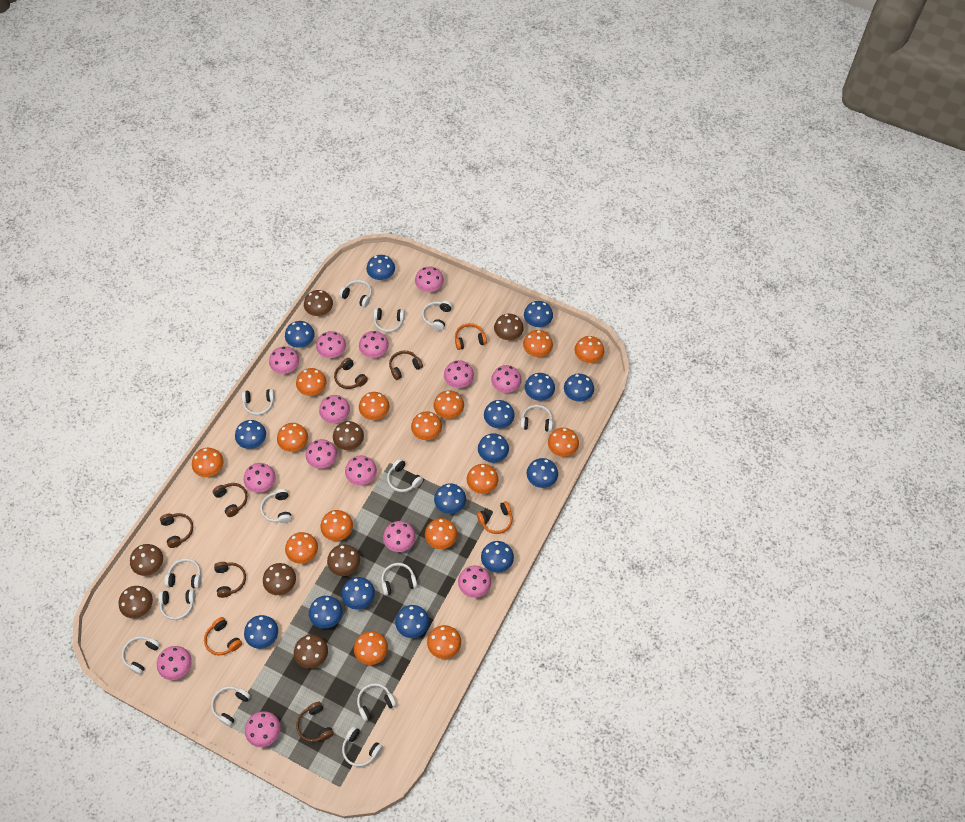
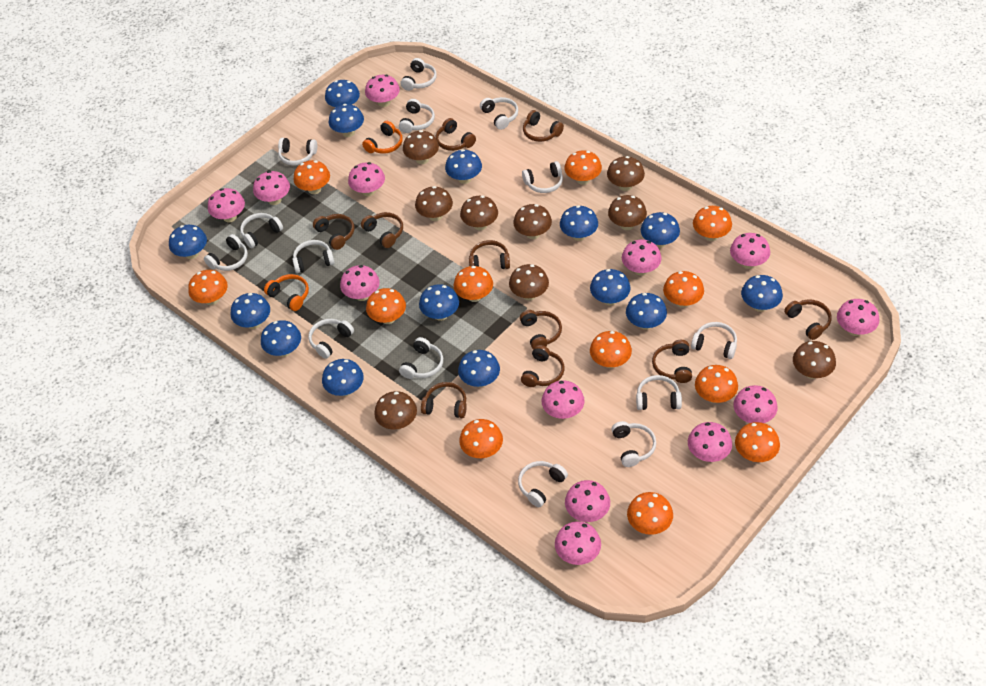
blue mushroom: 15 -> 14
brown headphones: 6 -> 10
brown mushroom: 8 -> 9
orange headphones: 3 -> 2
orange mushroom: 15 -> 12
pink mushroom: 14 -> 13

